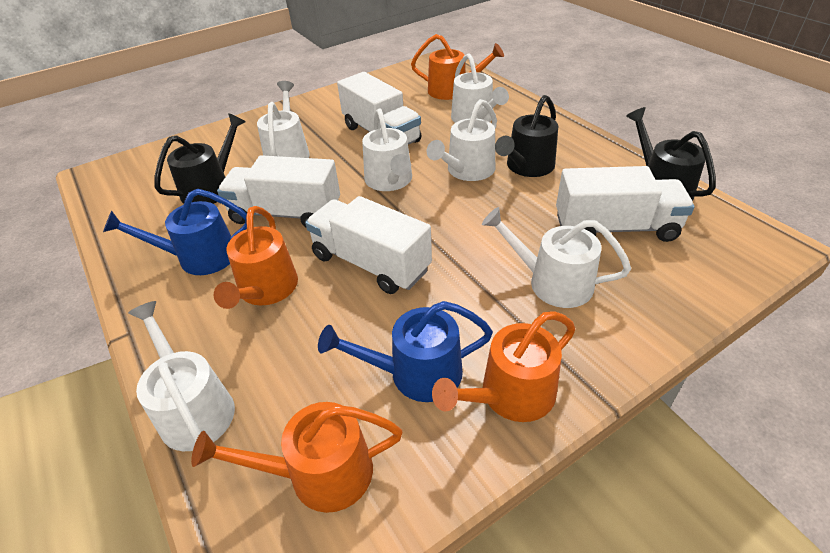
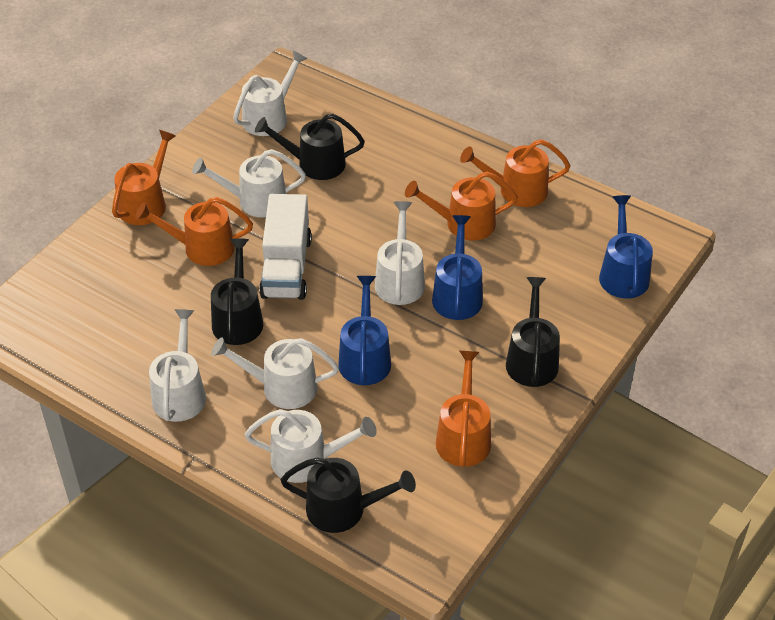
black watering can: 3 -> 4
blue watering can: 2 -> 3
orange watering can: 4 -> 5
white truck: 4 -> 1

